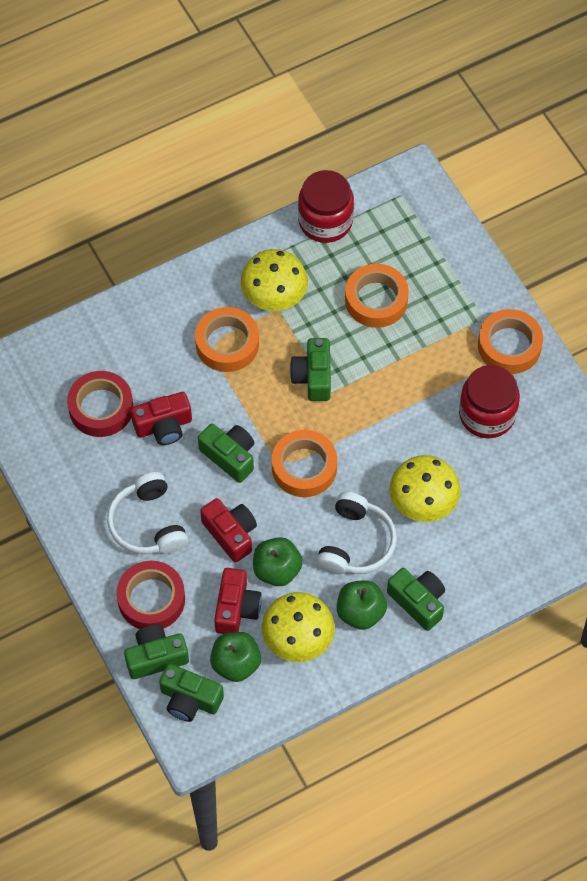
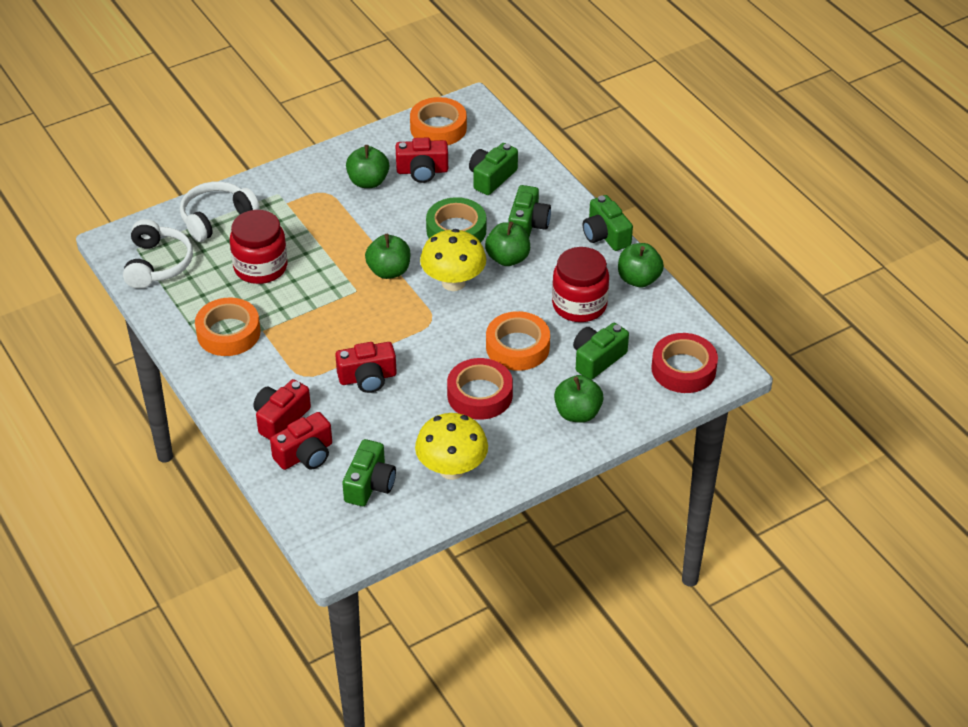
green apple: 3 -> 5
green tape: 0 -> 1
orange tape: 4 -> 3
red camera: 3 -> 4
yellow mushroom: 3 -> 2

